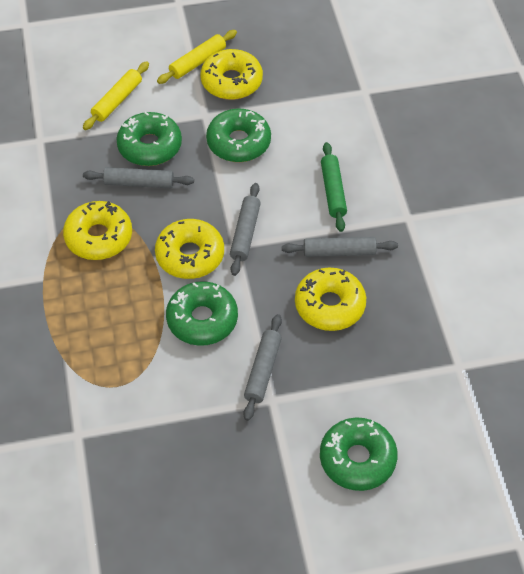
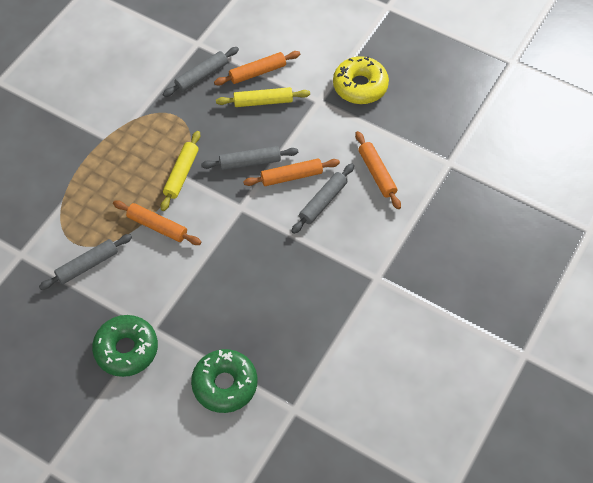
green donut: 4 -> 2
green rolling pin: 1 -> 0
orange rolling pin: 0 -> 4
yellow donut: 4 -> 1

